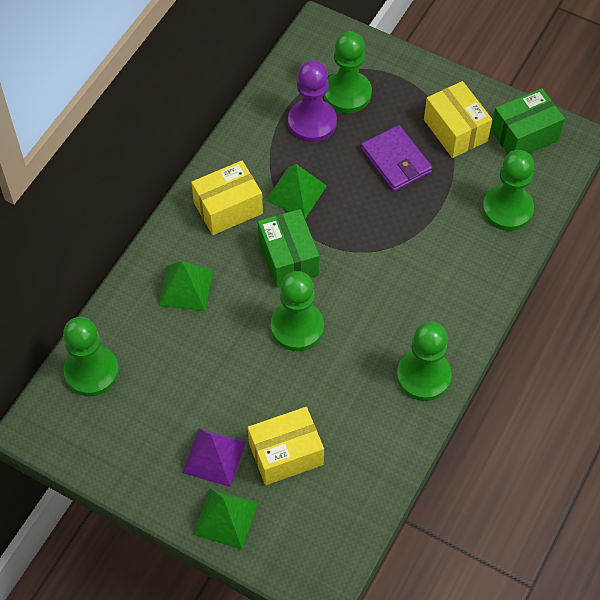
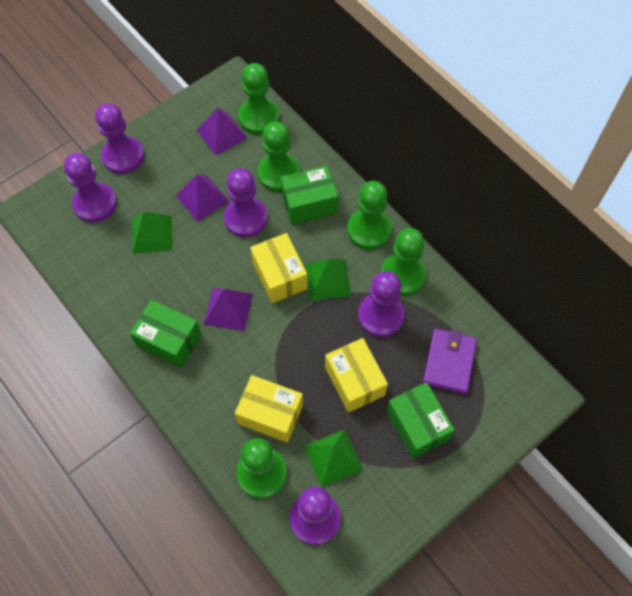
green box: 2 -> 3
purple pawn: 1 -> 5
purple pyramid: 1 -> 3

